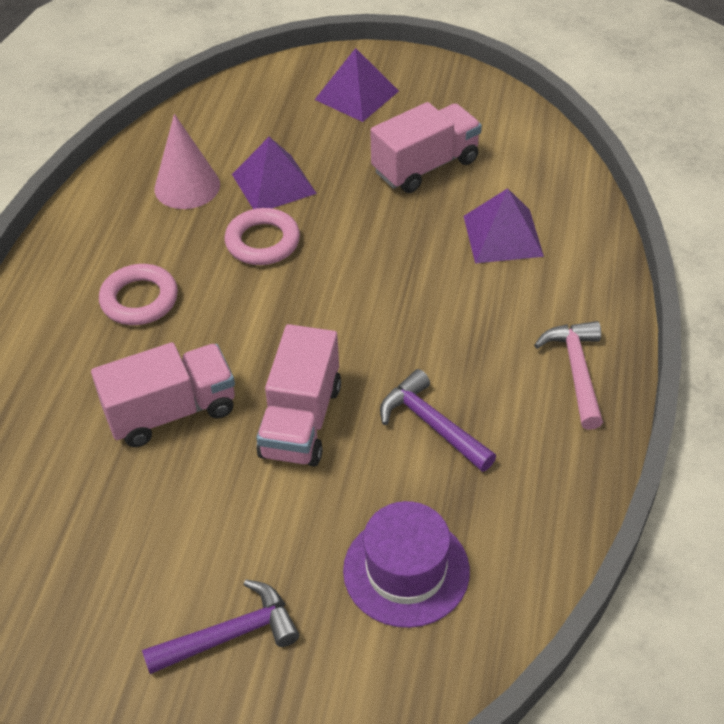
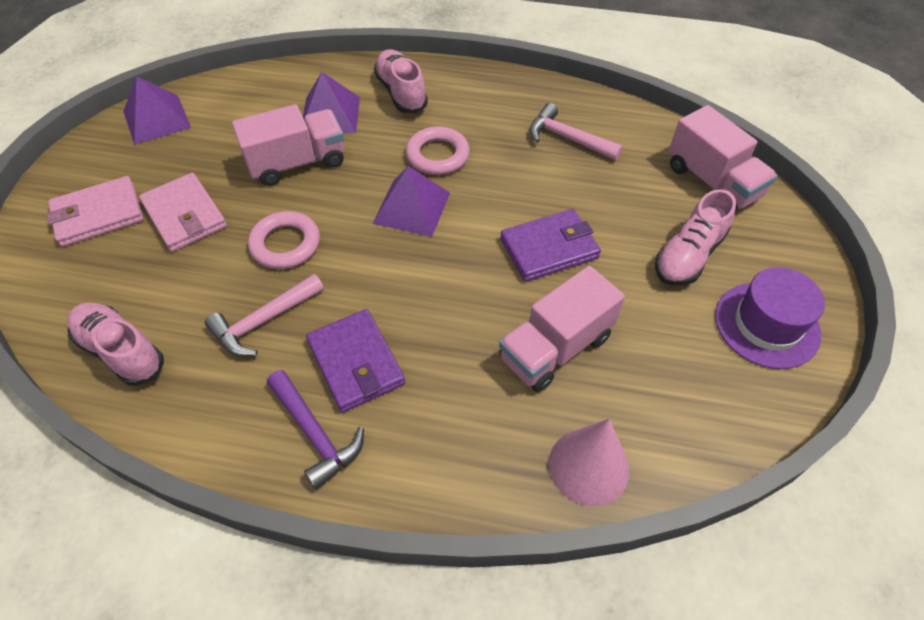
pink hammer: 1 -> 2
pink shoe: 0 -> 3
pink wallet: 0 -> 2
purple hammer: 2 -> 1
purple wallet: 0 -> 2

